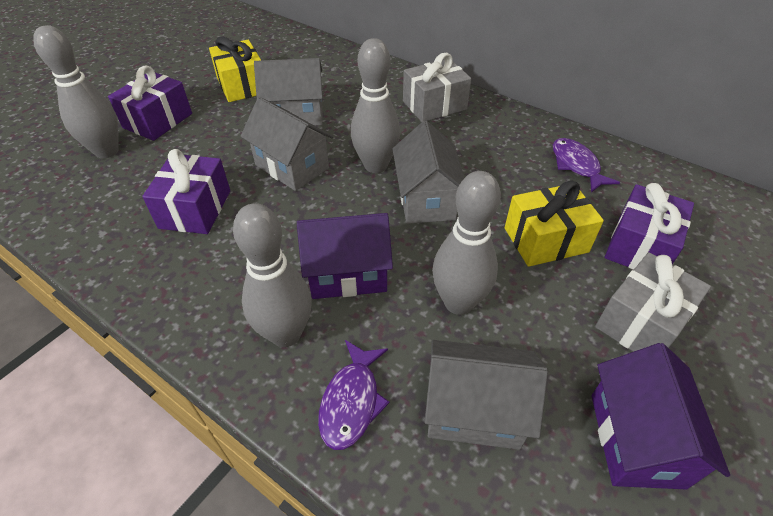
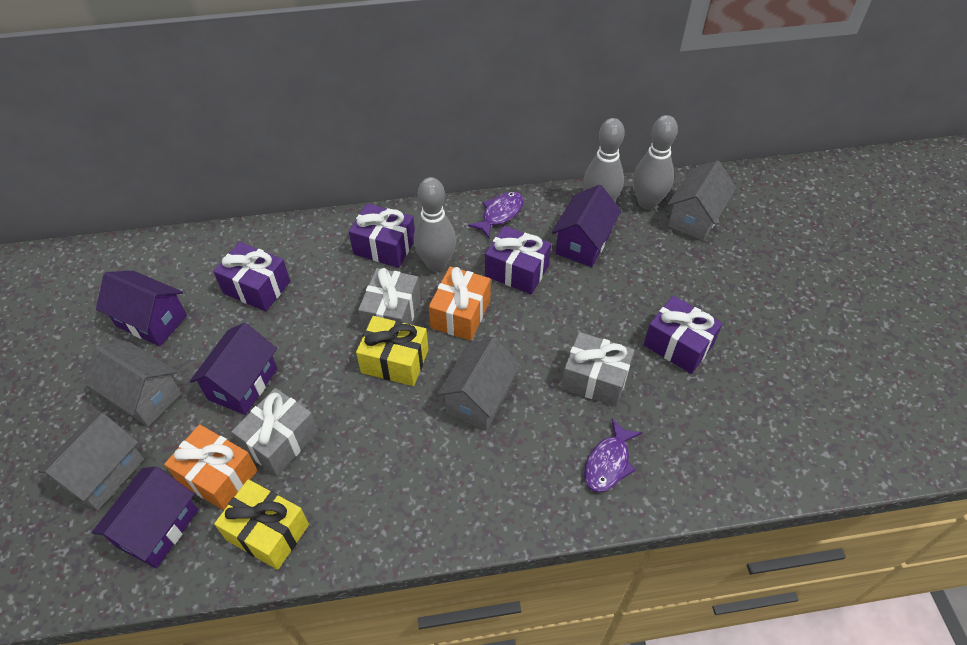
grey bowling pin: 4 -> 3
grey gift: 2 -> 3
orange gift: 0 -> 2
purple gift: 3 -> 4
purple house: 2 -> 4

